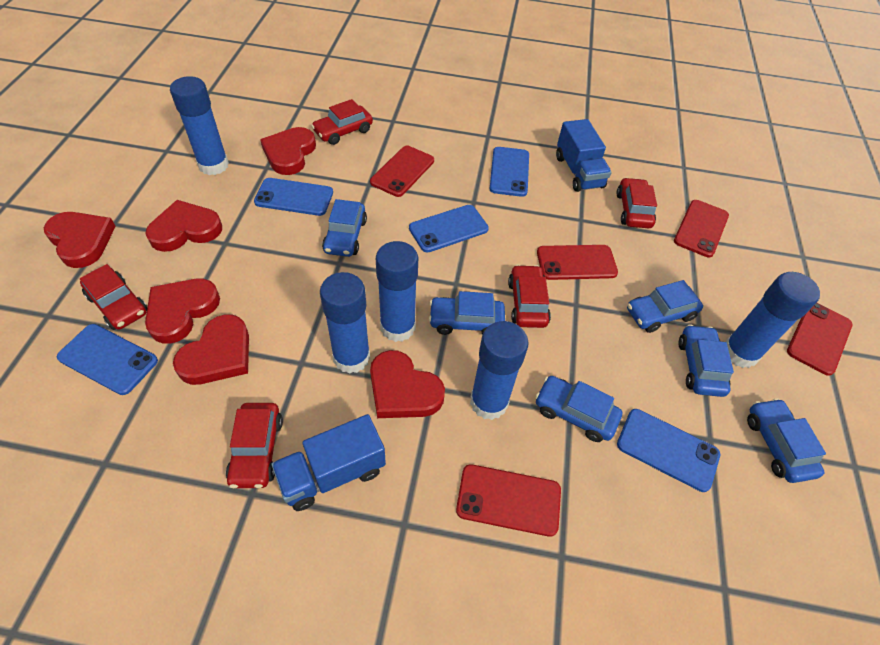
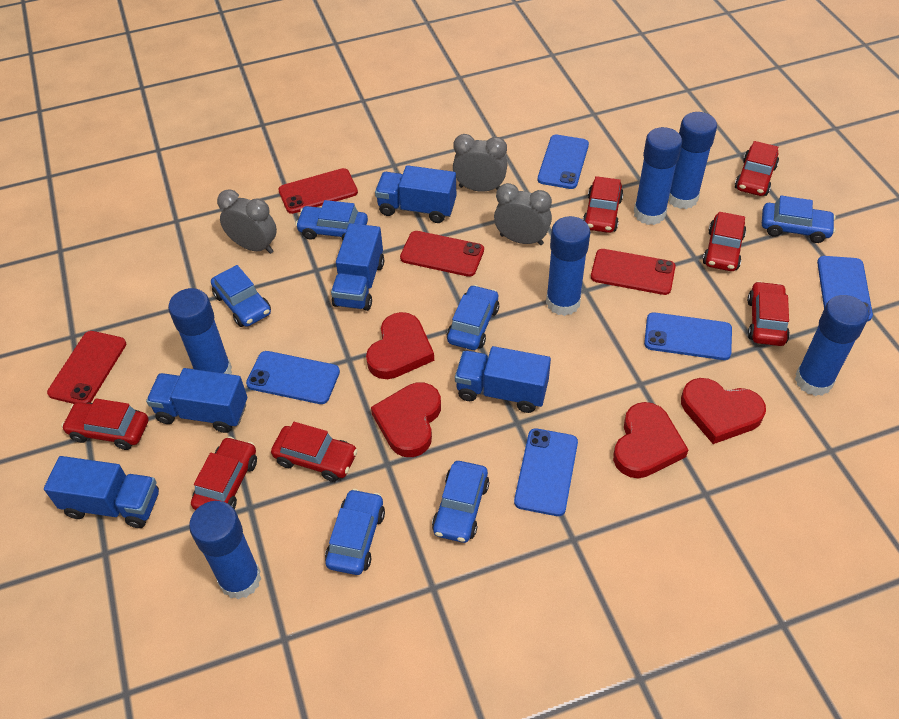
blue glue stick: 5 -> 6
blue truck: 2 -> 5
grey clock: 0 -> 3
red car: 5 -> 7
red heart: 6 -> 4
red phone: 5 -> 4

